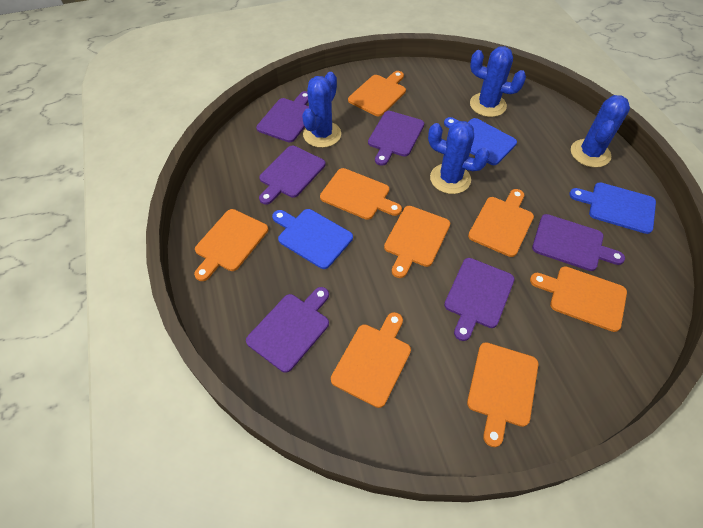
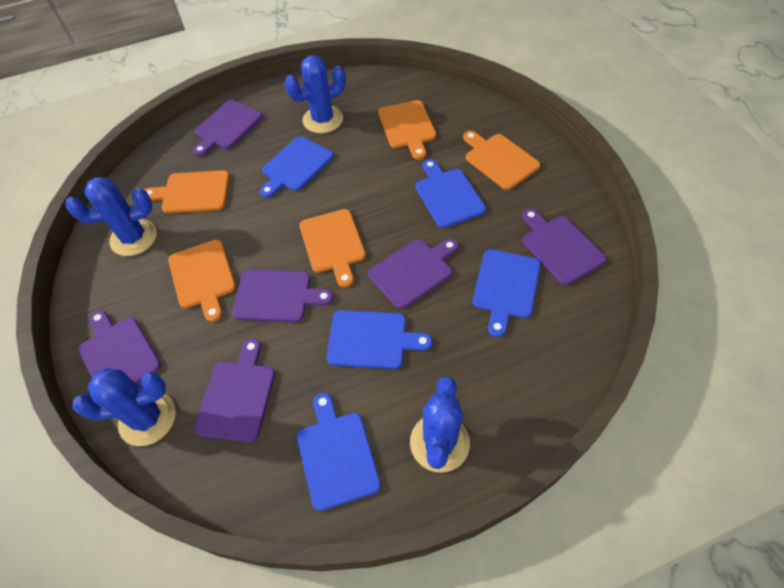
blue cutting board: 3 -> 5
orange cutting board: 8 -> 5

